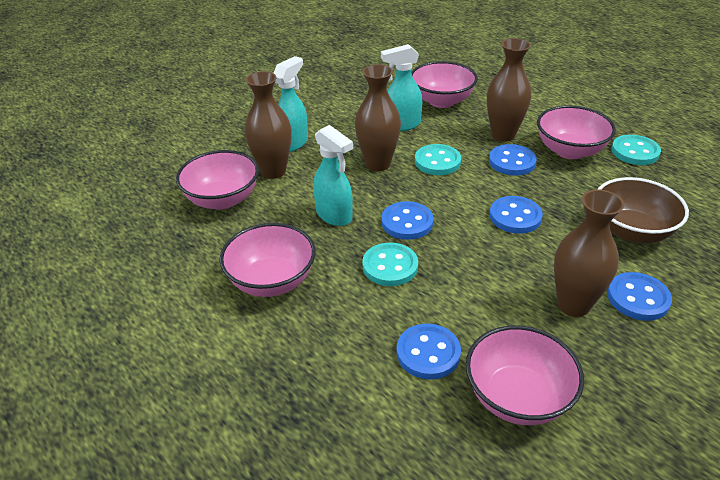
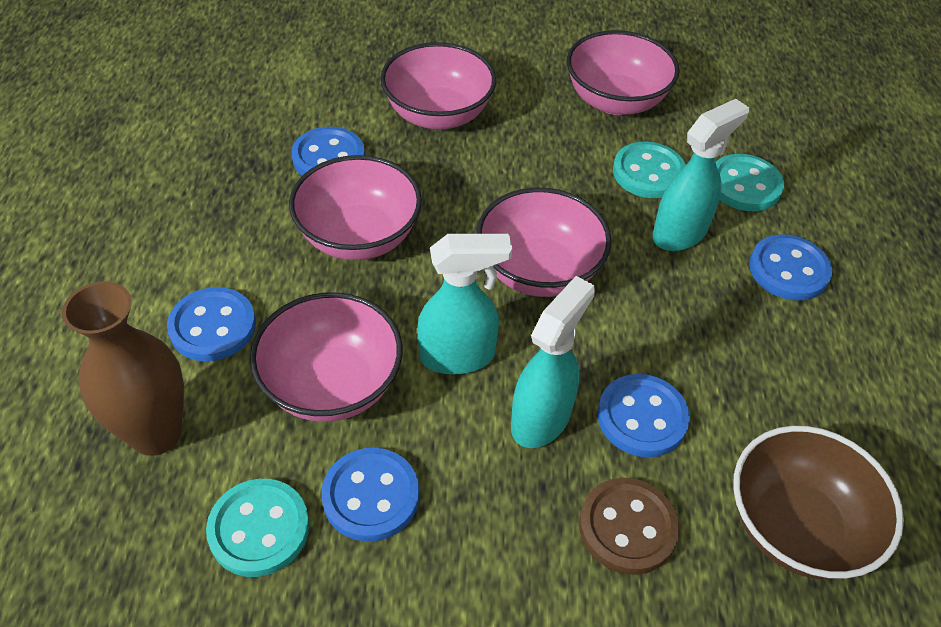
brown button: 0 -> 1
brown vase: 4 -> 1

